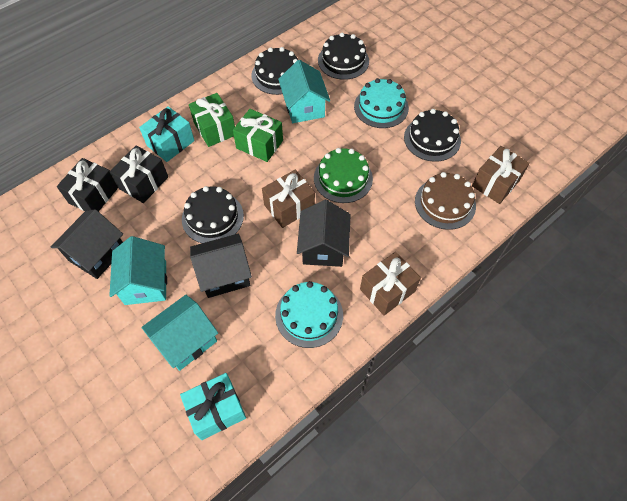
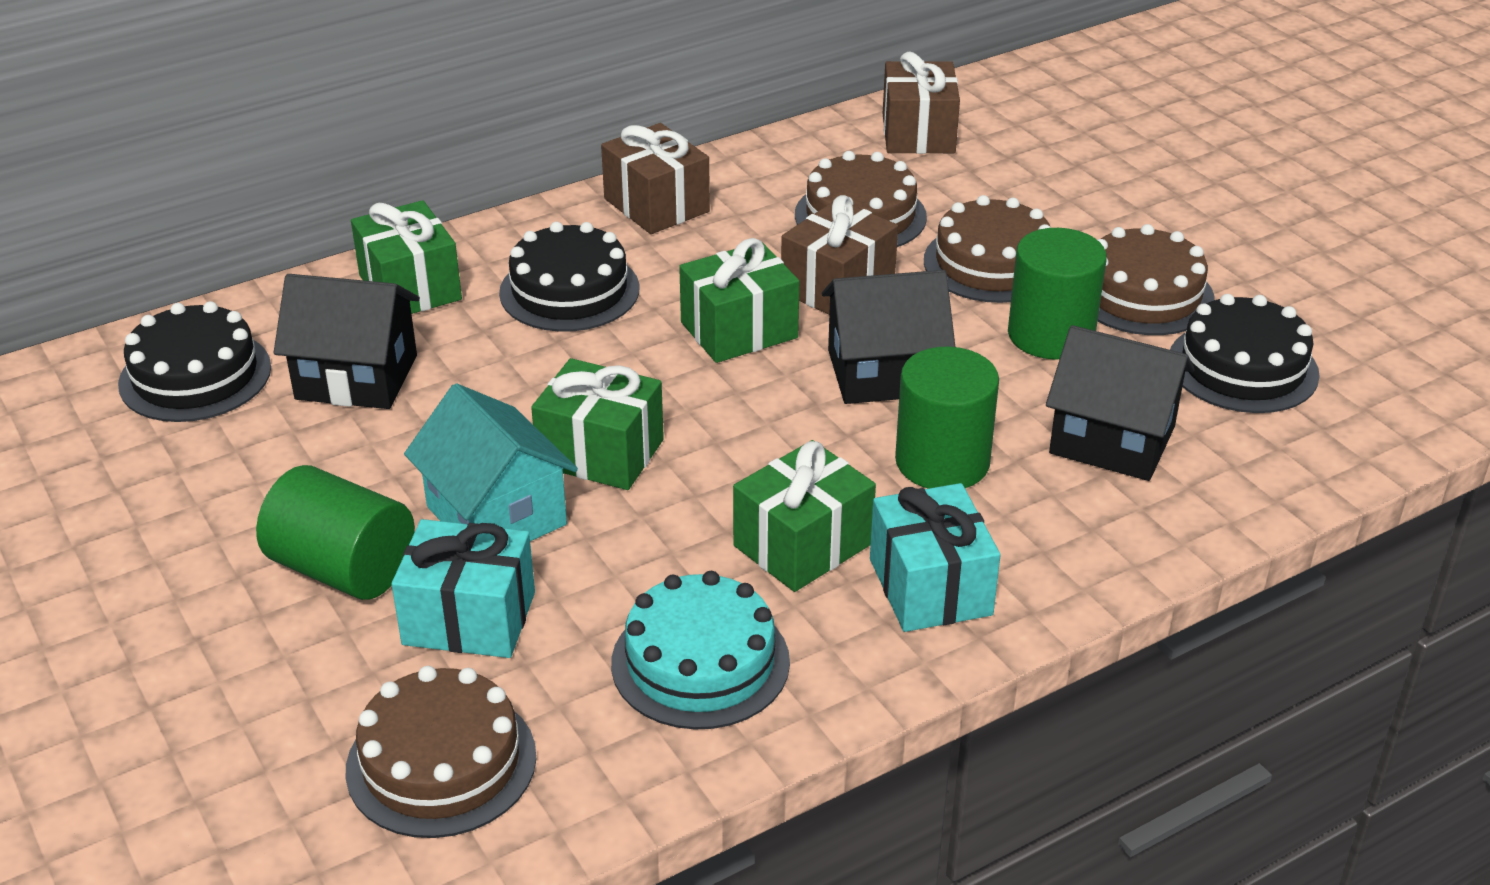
black cake: 4 -> 3
black gift: 2 -> 0
brown cake: 1 -> 4
green cake: 1 -> 0
green cylinder: 0 -> 3
green gift: 2 -> 4
turquoise cake: 2 -> 1
turquoise house: 3 -> 1

